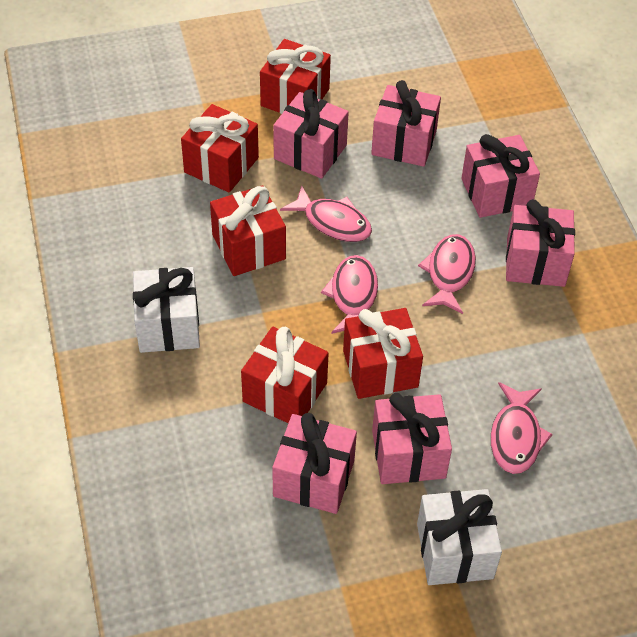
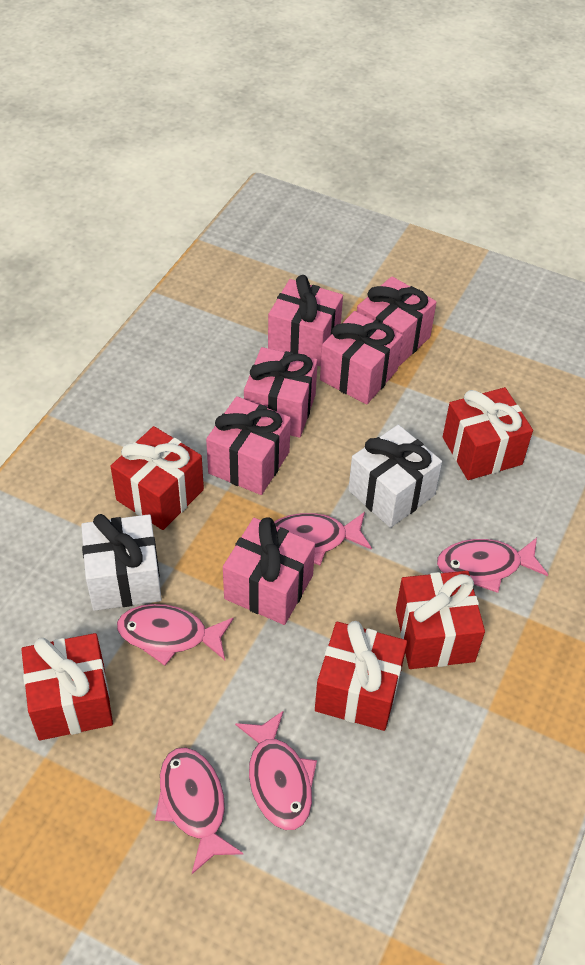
pink fish: 4 -> 5

